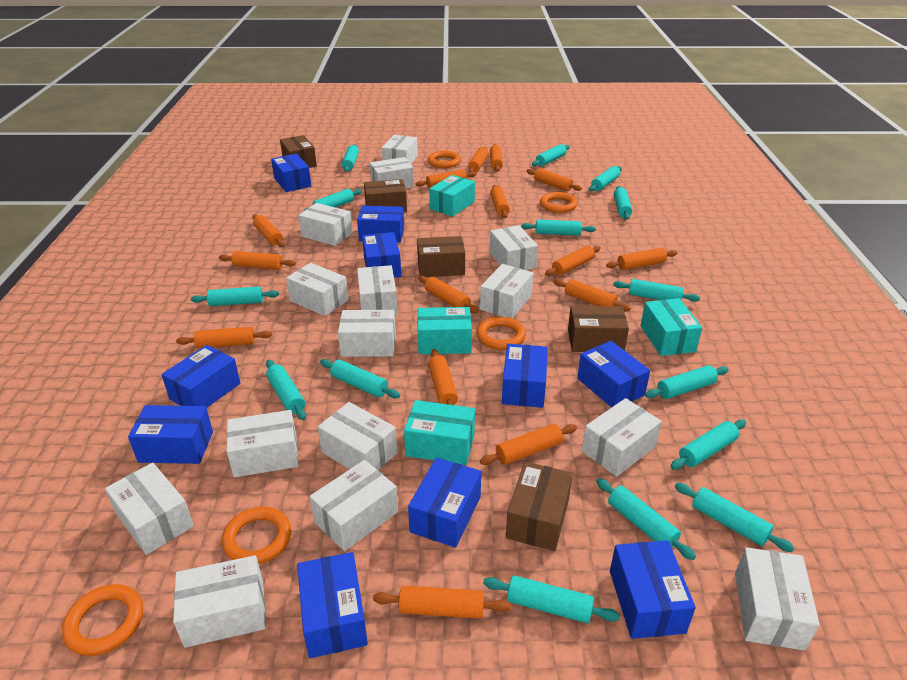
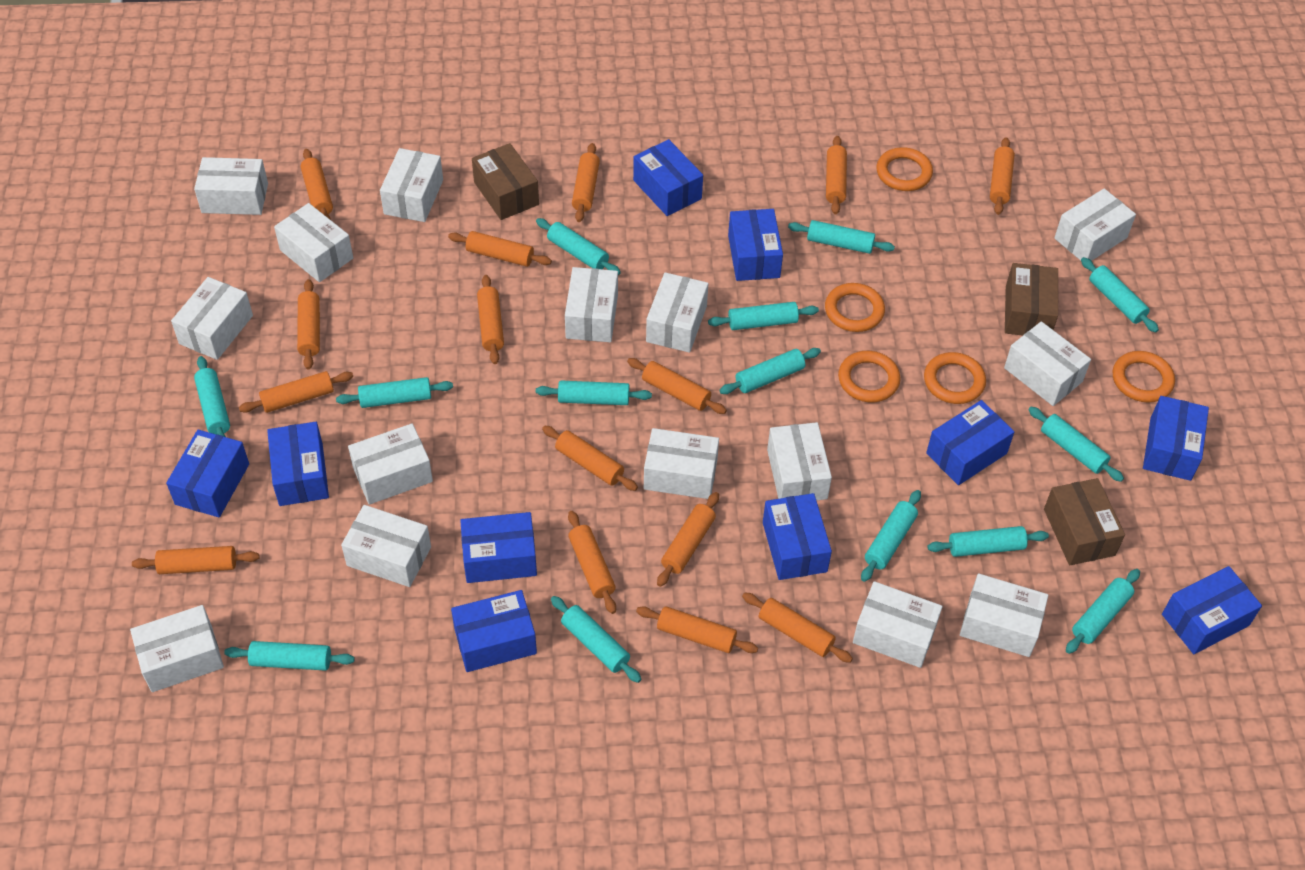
brown box: 5 -> 3
turquoise box: 4 -> 0
turquoise rolling pin: 15 -> 14

